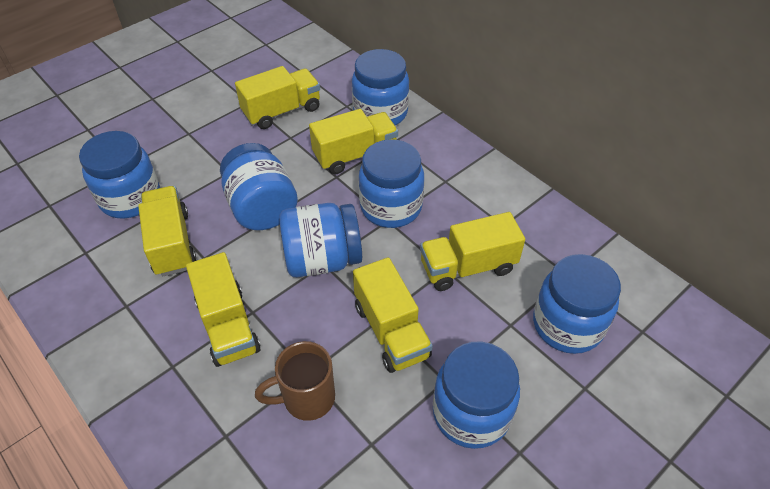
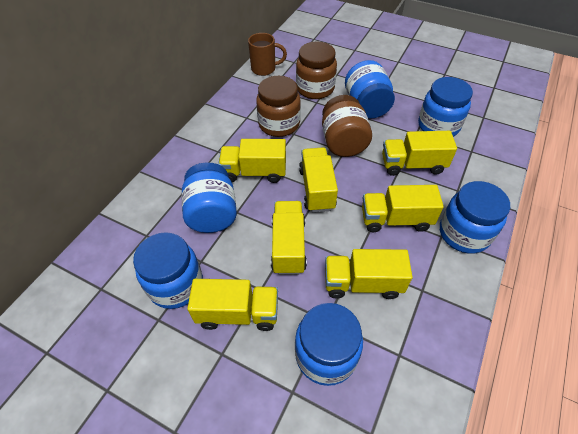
blue jar: 7 -> 6
brown jar: 0 -> 3
yellow truck: 6 -> 7

